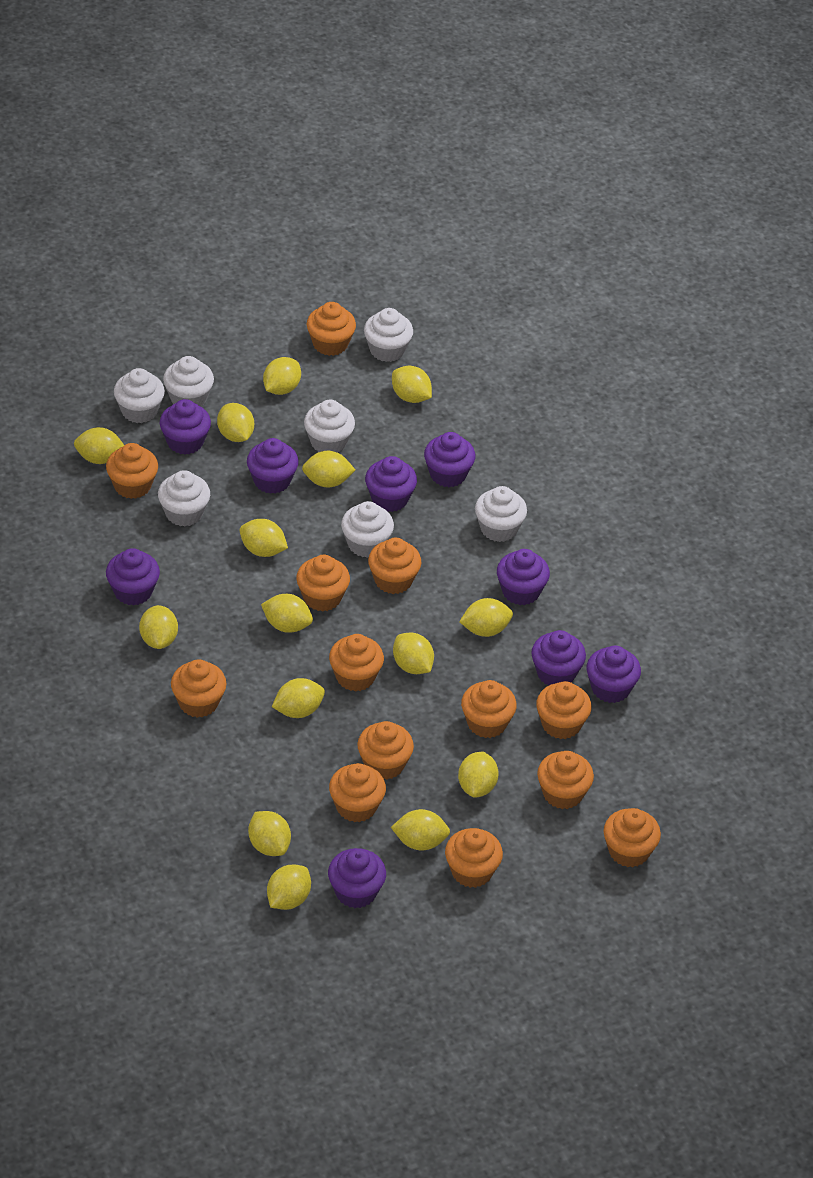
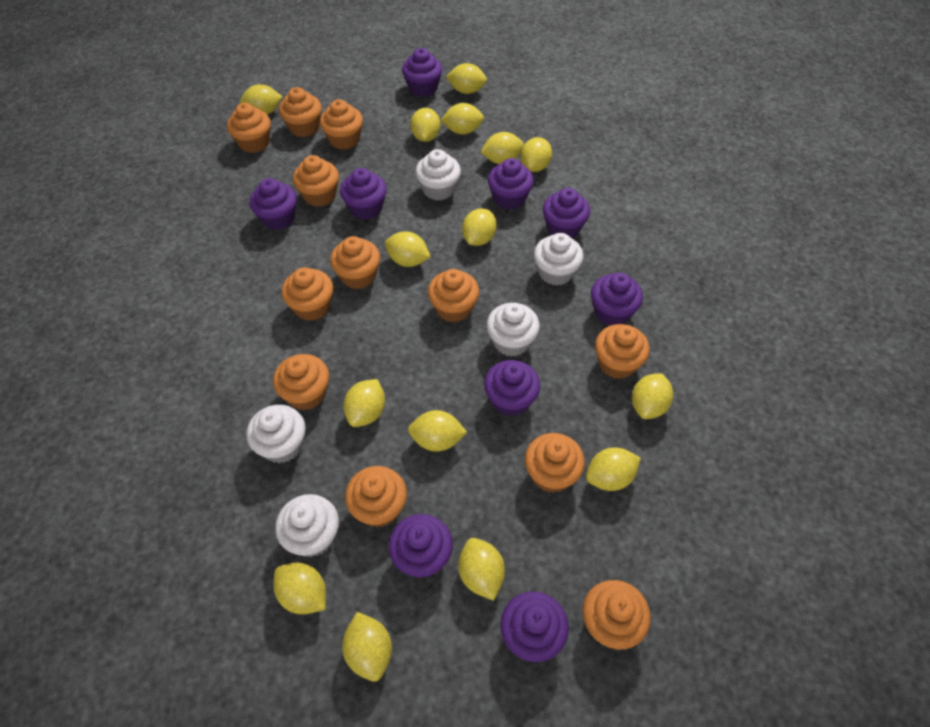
orange cupcake: 13 -> 12
white cupcake: 7 -> 5

